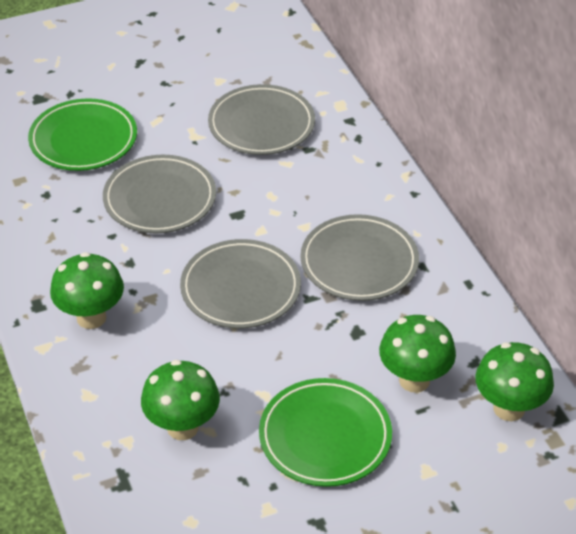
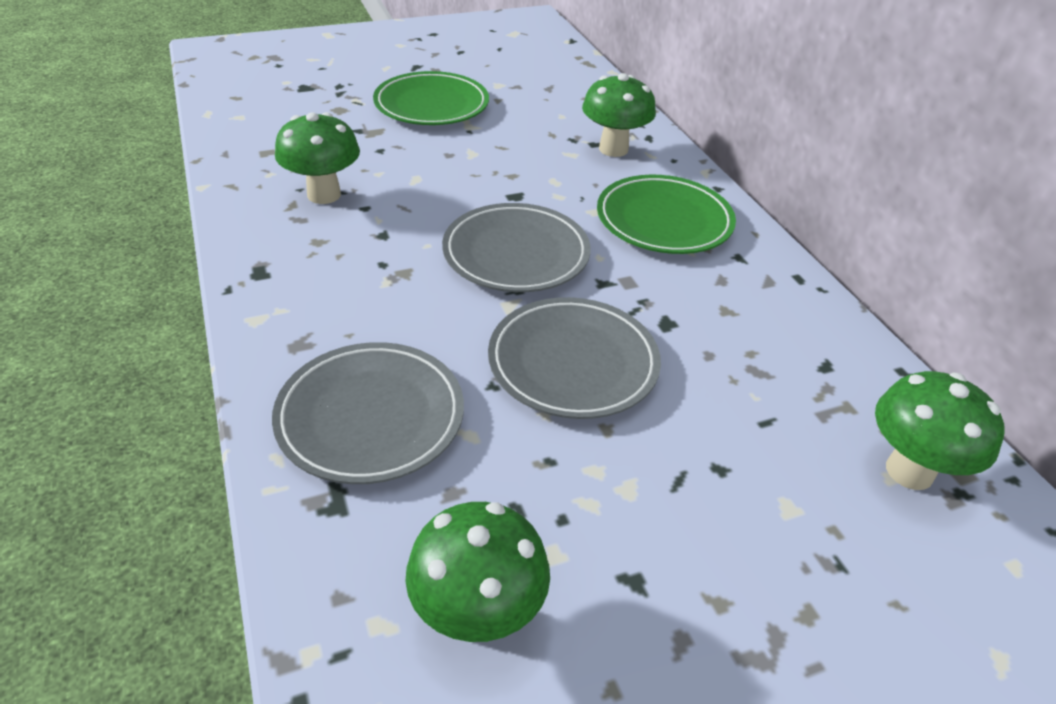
grey plate: 4 -> 3

